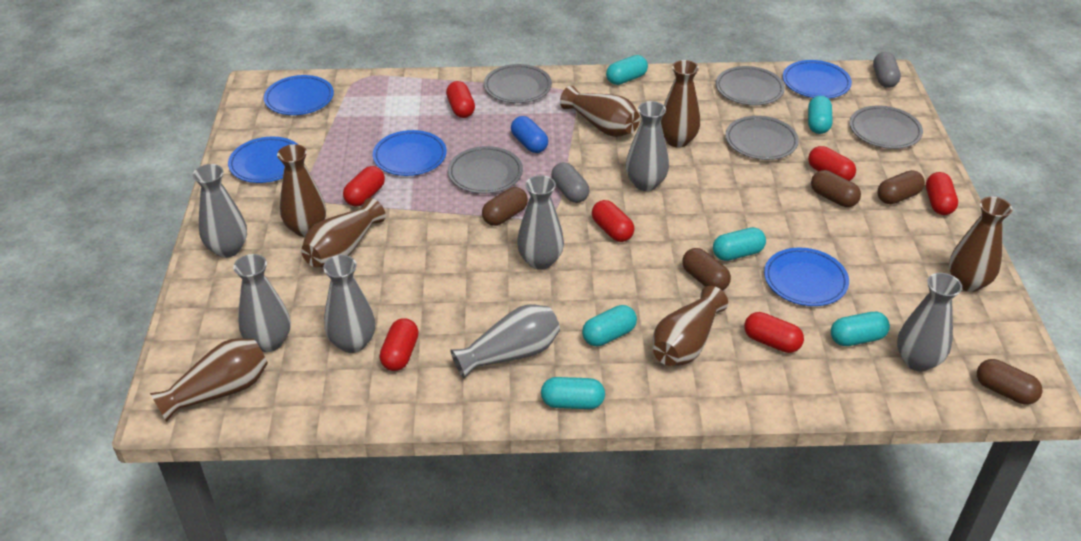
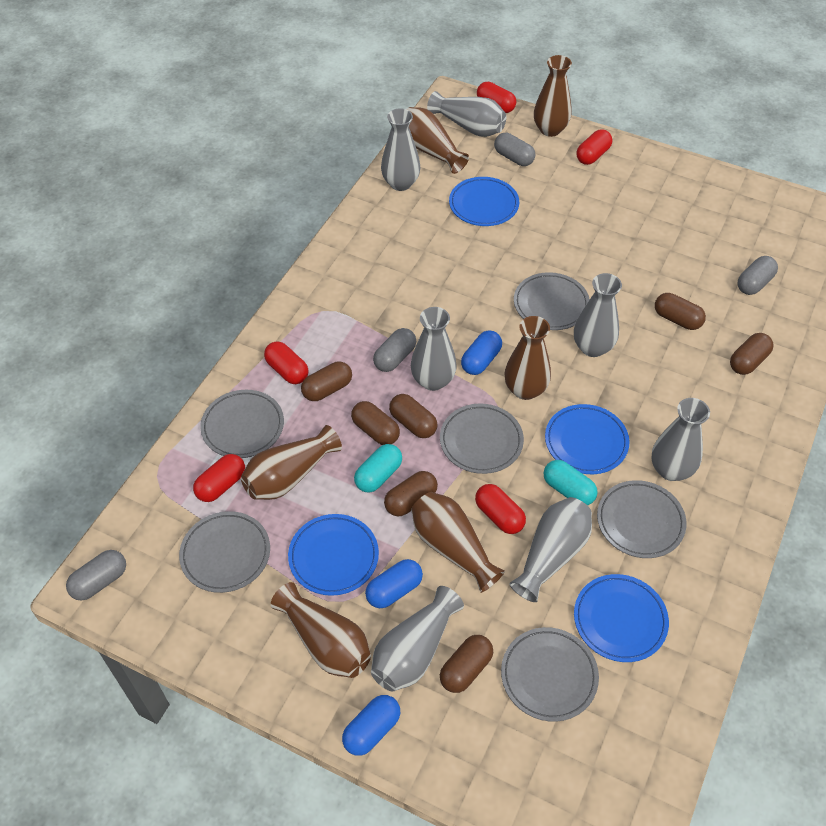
blue capsule: 1 -> 3
blue plate: 5 -> 4
brown capsule: 5 -> 7
brown vase: 7 -> 6
grey capsule: 2 -> 4
grey plate: 5 -> 6
red capsule: 7 -> 5
turquoise capsule: 6 -> 2

